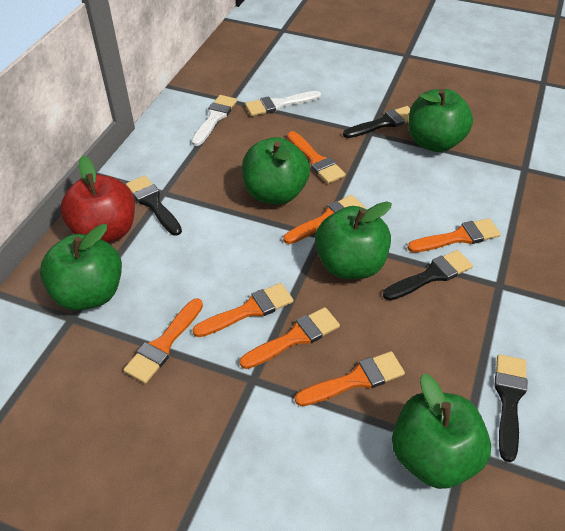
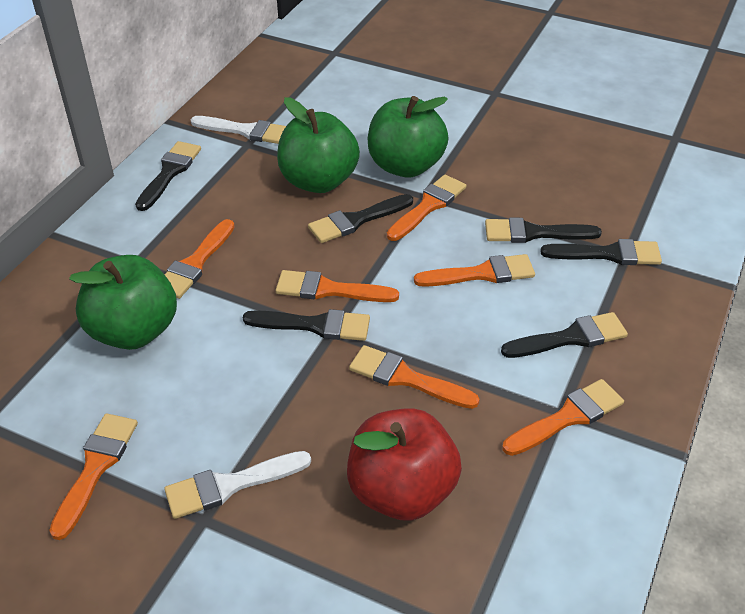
black brush: 4 -> 6
green apple: 5 -> 3

